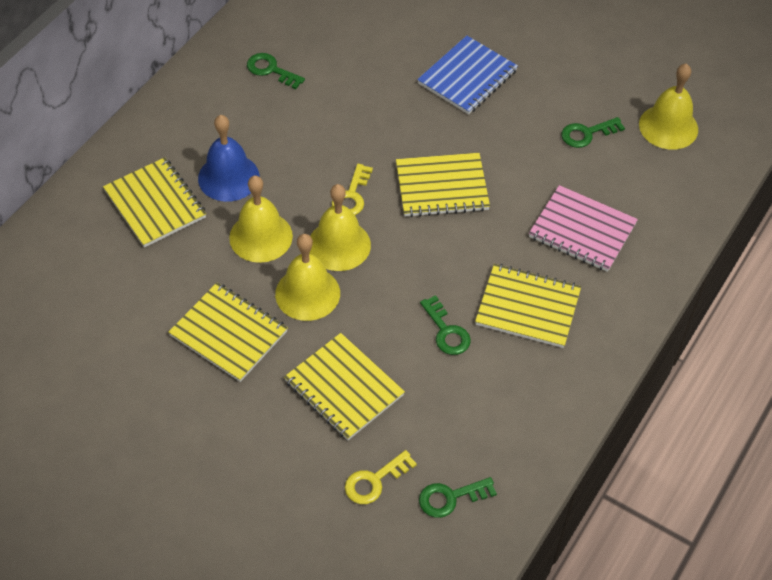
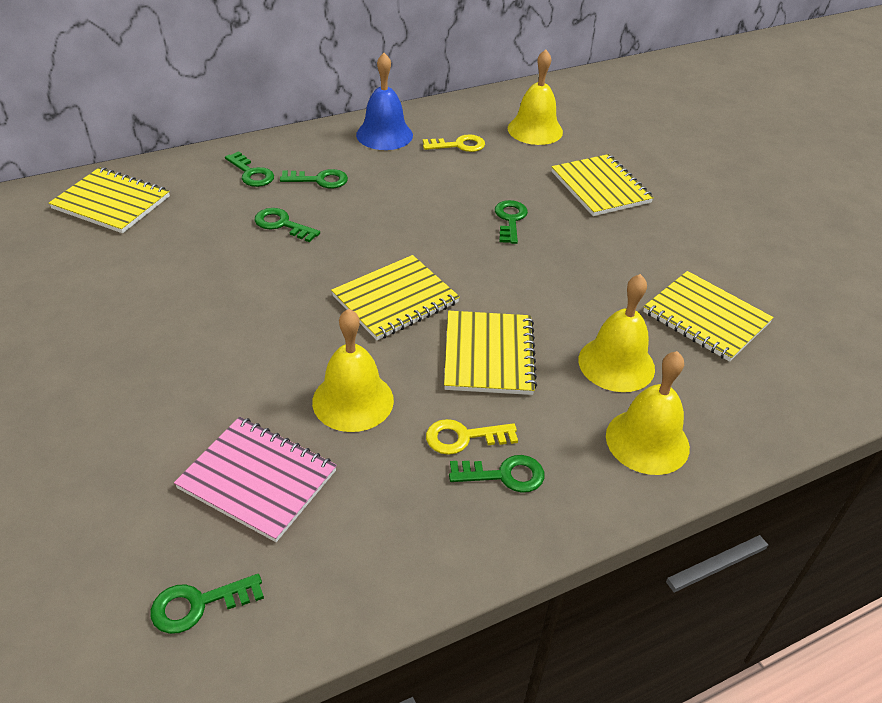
blue notebook: 1 -> 0
green key: 4 -> 6

